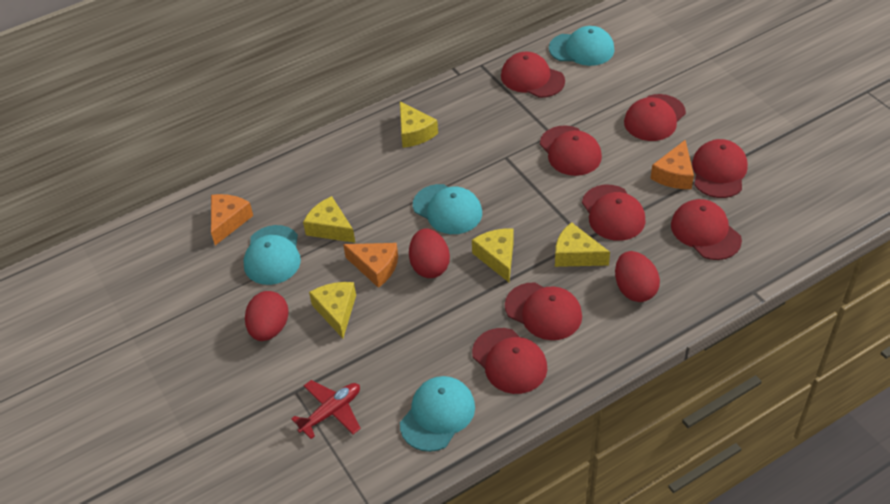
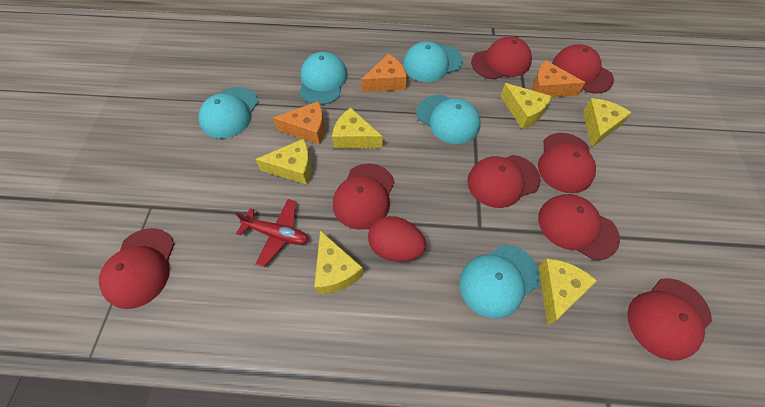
red egg: 3 -> 1
turquoise cap: 4 -> 5
yellow cheese: 5 -> 6

